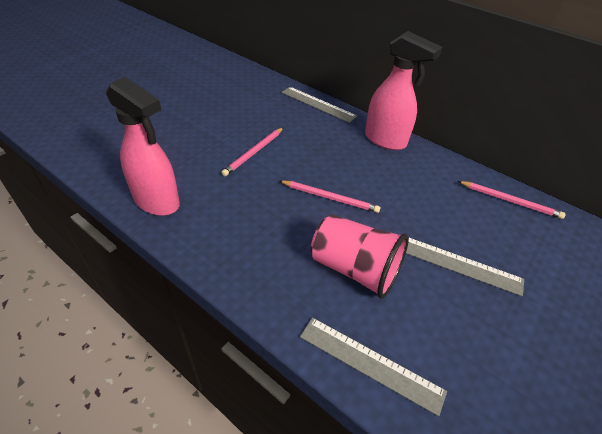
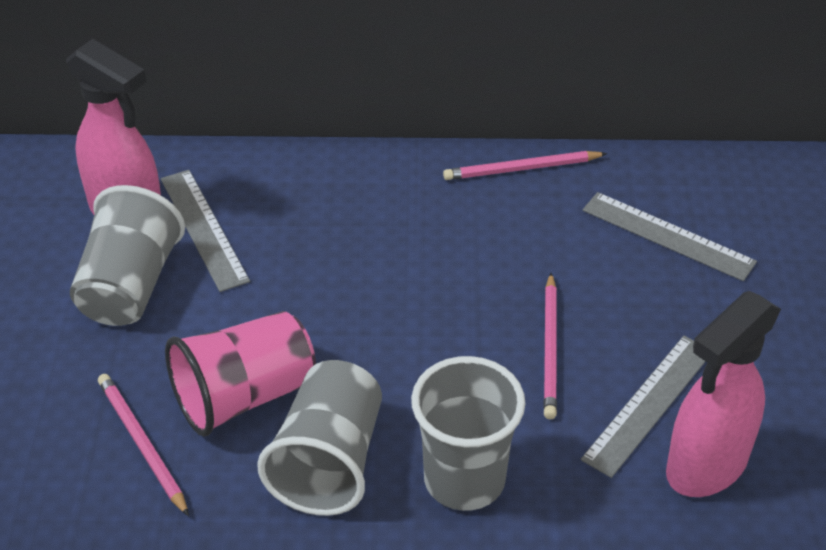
grey cup: 0 -> 3

